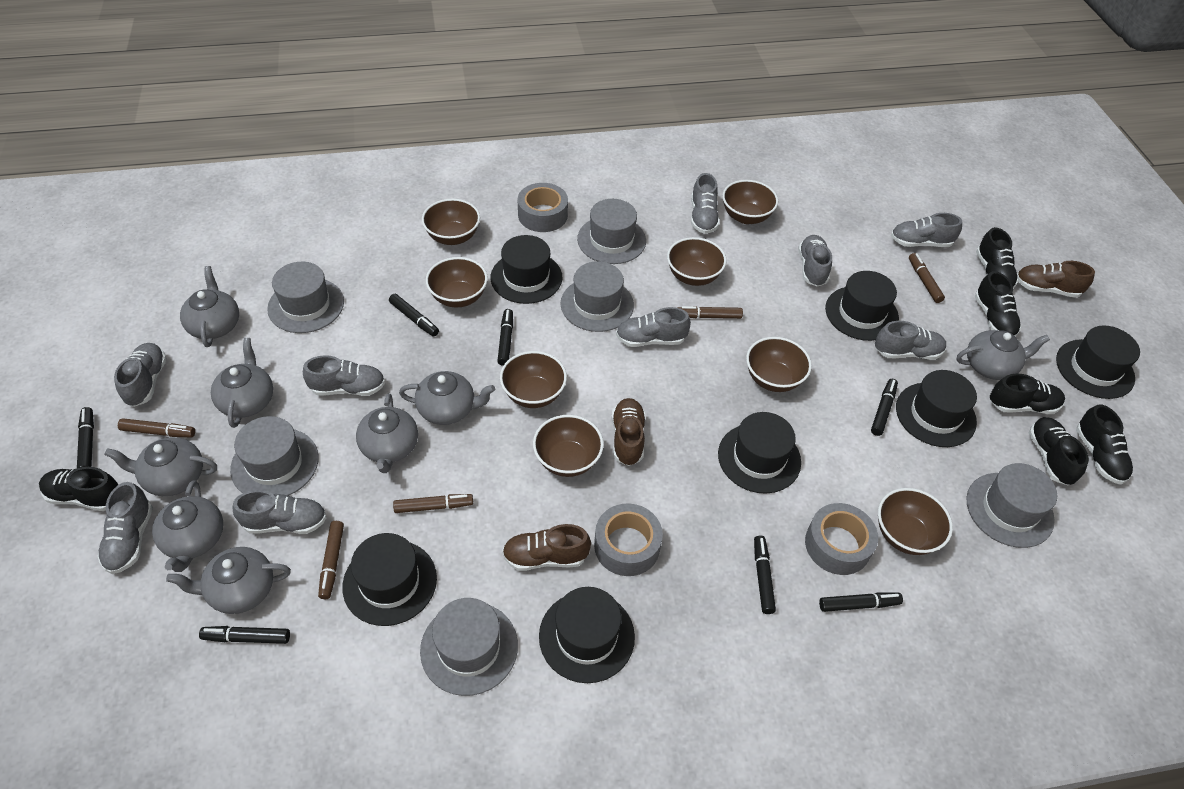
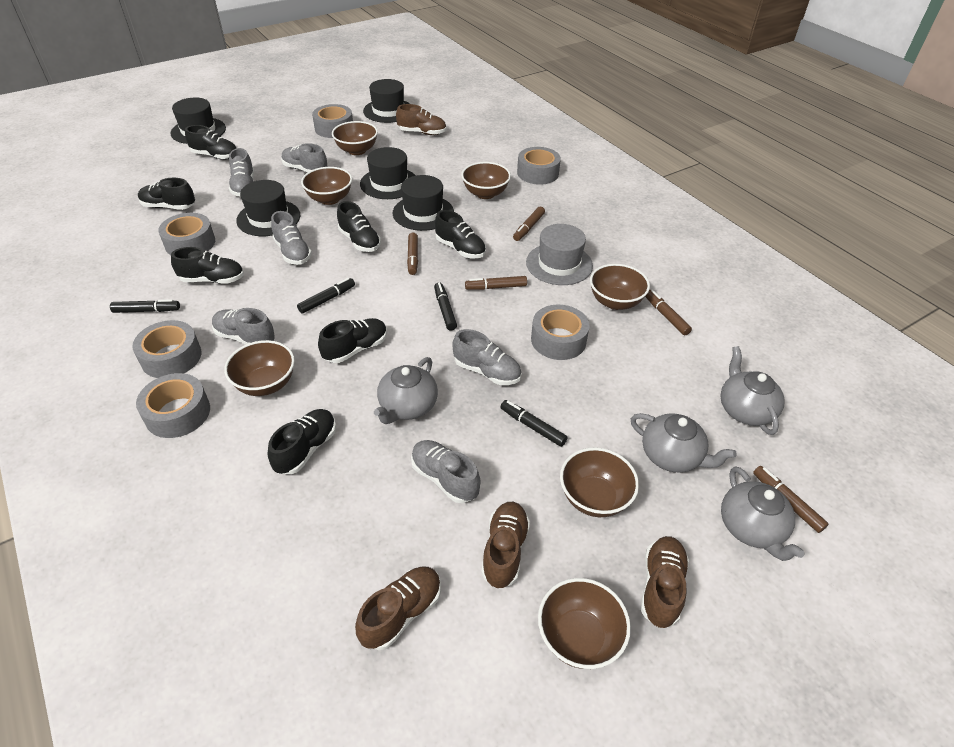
black hat: 7 -> 5
black marker: 7 -> 4
black shoe: 6 -> 7
brown bowl: 8 -> 7
brown shoe: 3 -> 4
grey hat: 6 -> 1
grey shoe: 9 -> 6
grey tape: 3 -> 6
grey teapot: 8 -> 4

